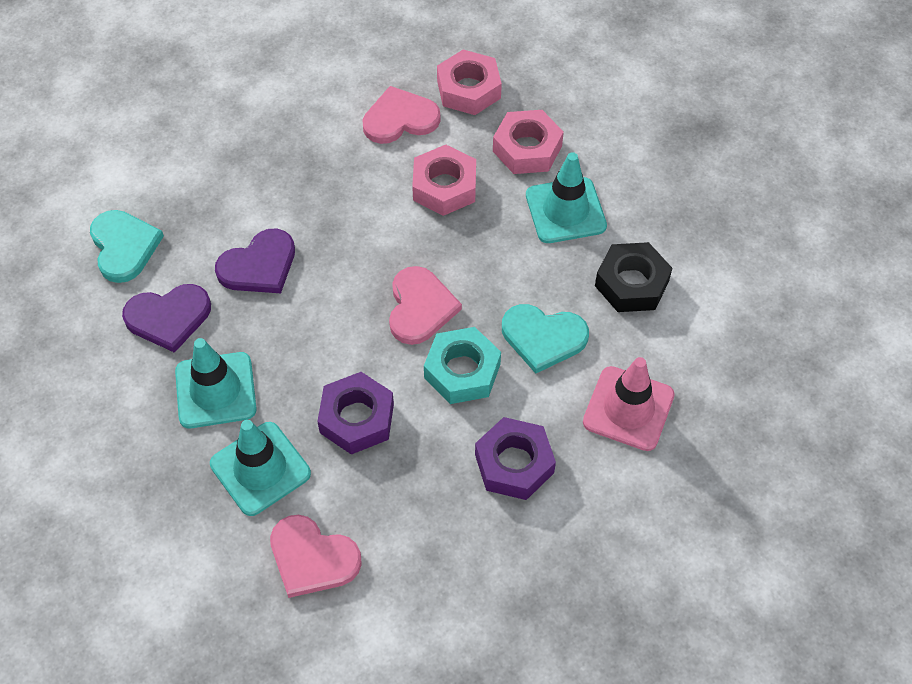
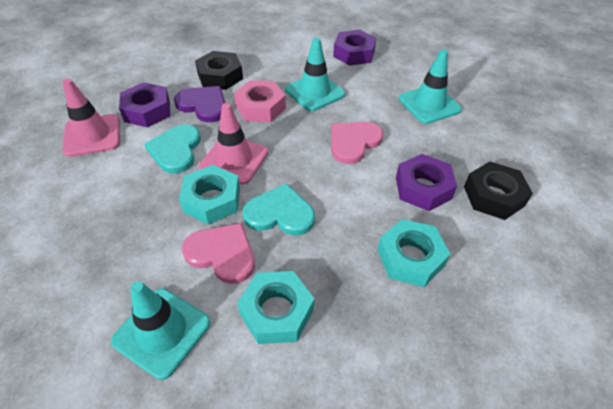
black nut: 1 -> 2
pink heart: 3 -> 2
pink nut: 3 -> 1
pink traffic cone: 1 -> 2
purple heart: 2 -> 1
purple nut: 2 -> 3
turquoise nut: 1 -> 3

